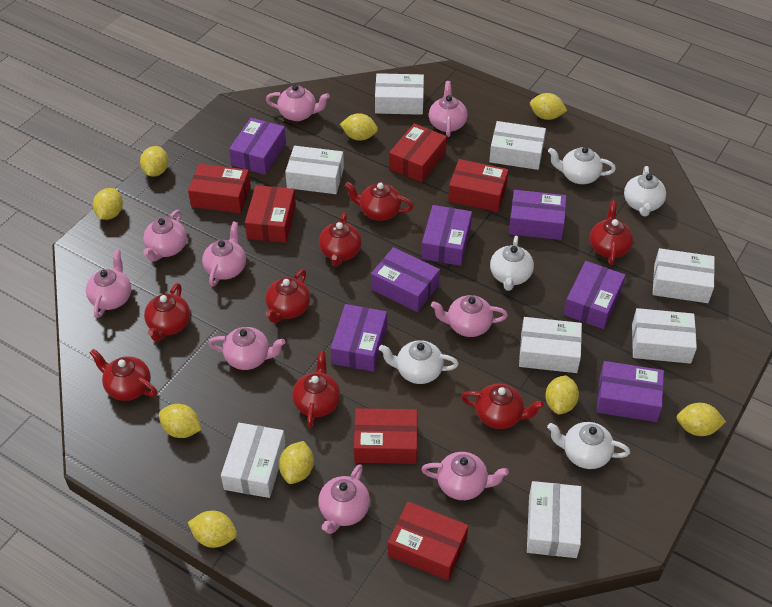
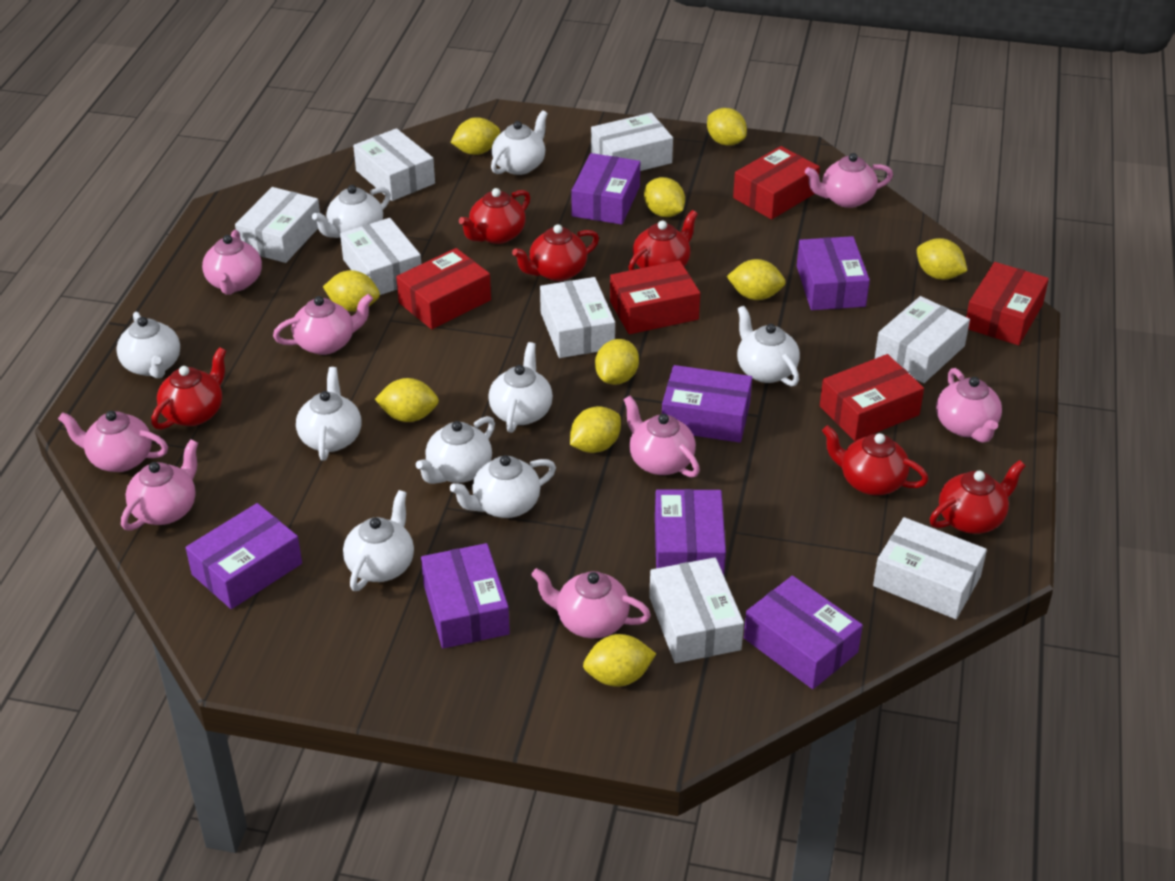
pink teapot: 9 -> 8
red box: 6 -> 5
red teapot: 8 -> 6
white teapot: 5 -> 9
yellow lemon: 9 -> 10

